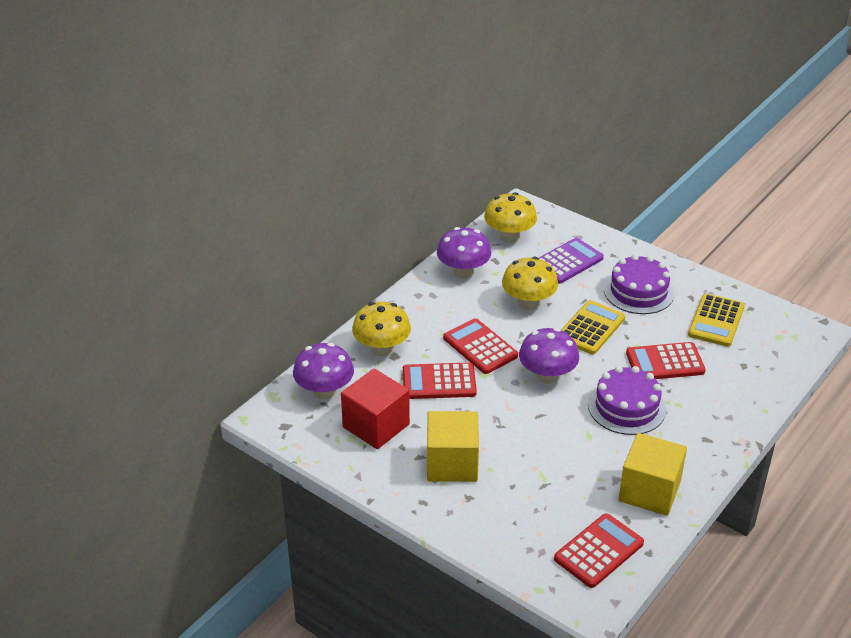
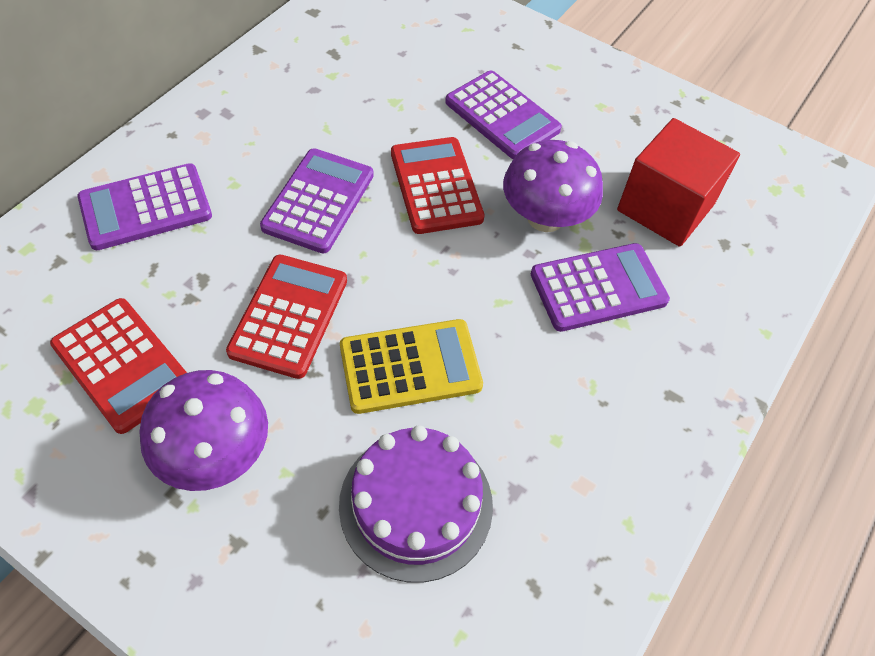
purple cake: 2 -> 1
purple calculator: 1 -> 4
purple mushroom: 3 -> 2
red calculator: 4 -> 3
yellow calculator: 2 -> 1
yellow cube: 2 -> 0
yellow mushroom: 3 -> 0

